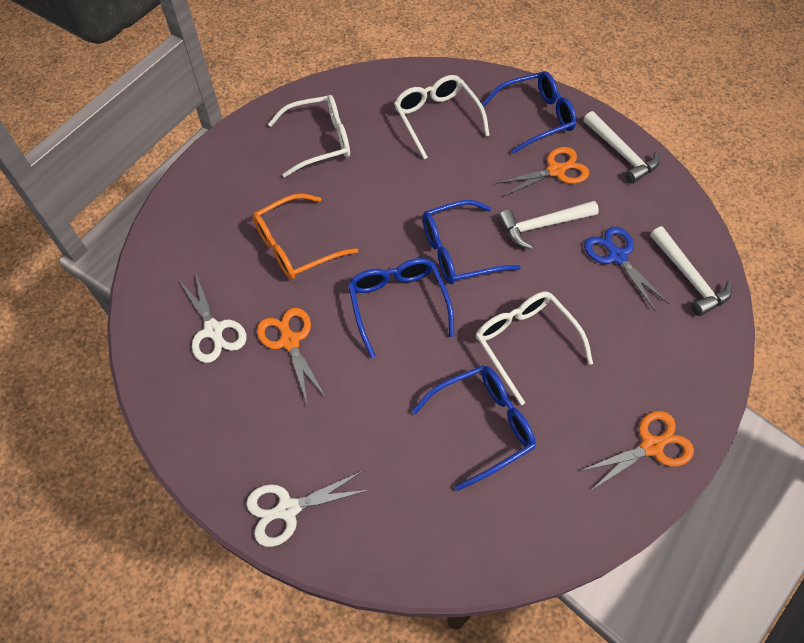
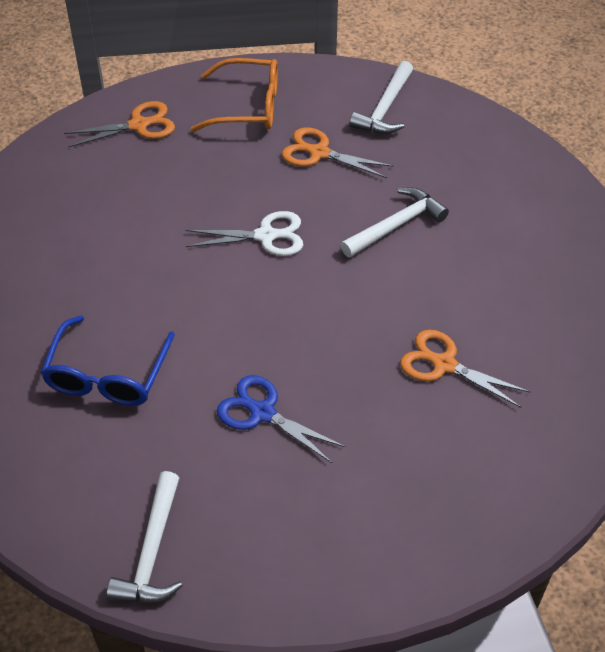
blue glasses: 4 -> 1
white glasses: 3 -> 0
white scissors: 2 -> 1

